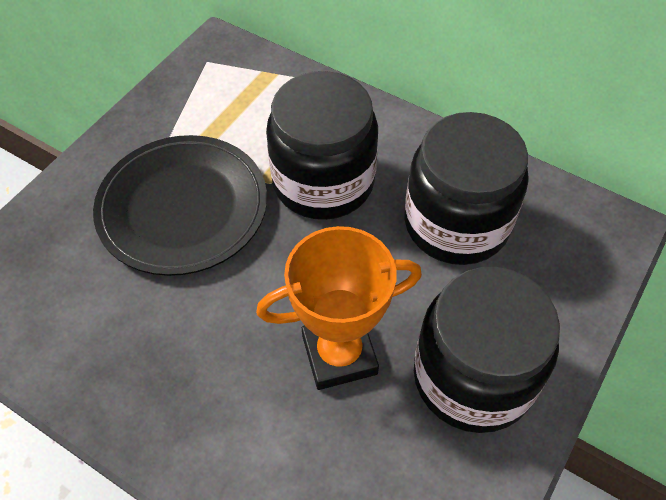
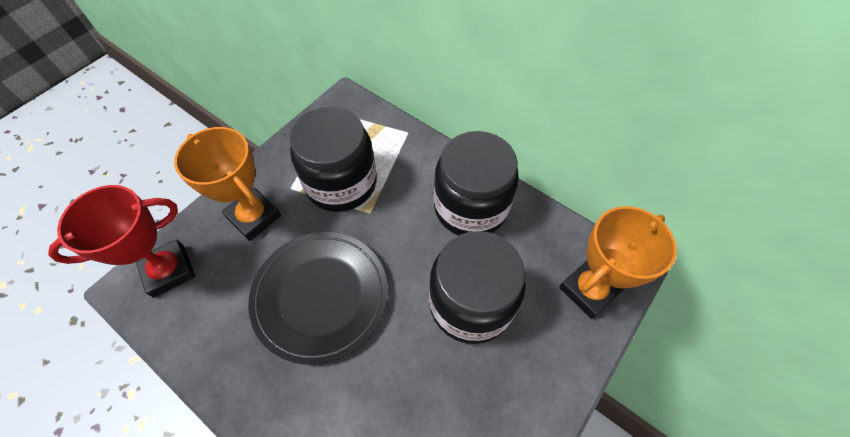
orange trophy: 1 -> 2
red trophy: 0 -> 1

